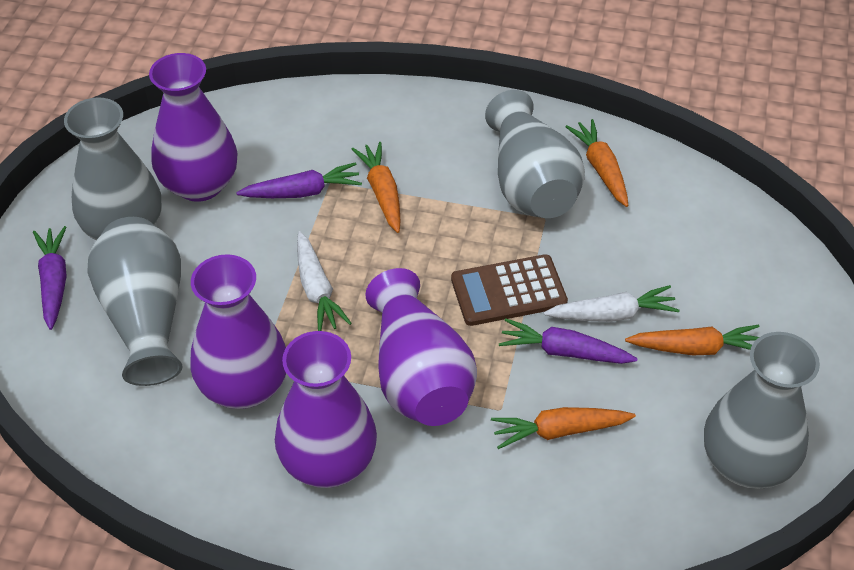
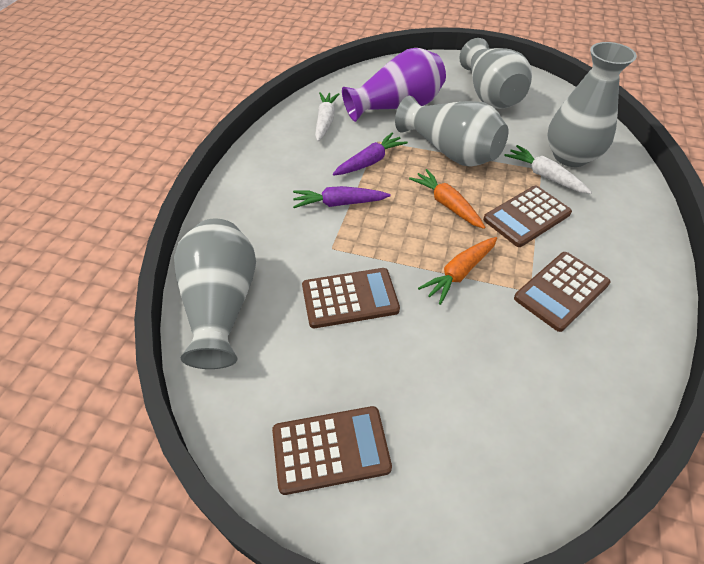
brown calculator: 1 -> 4
orange carrot: 4 -> 2
purple carrot: 3 -> 2
purple vase: 4 -> 1

